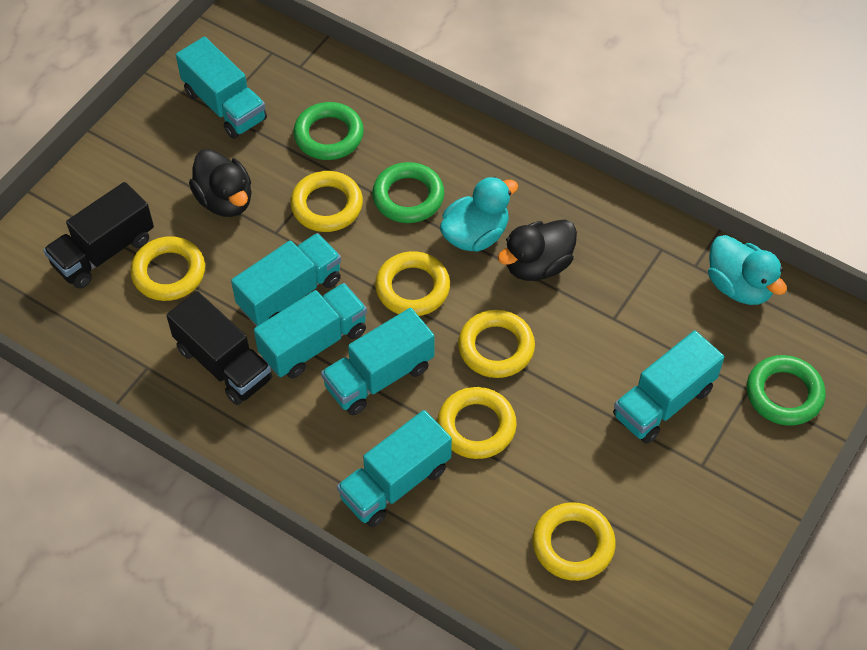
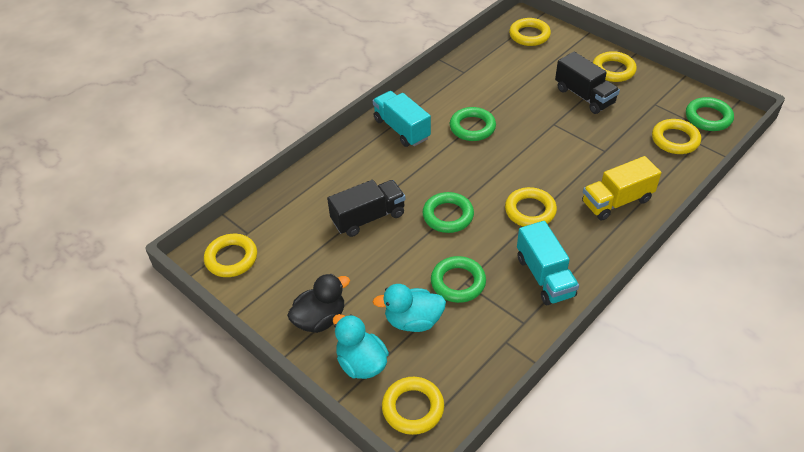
black duck: 2 -> 1
green ring: 3 -> 4
turquoise truck: 6 -> 2
yellow truck: 0 -> 1

